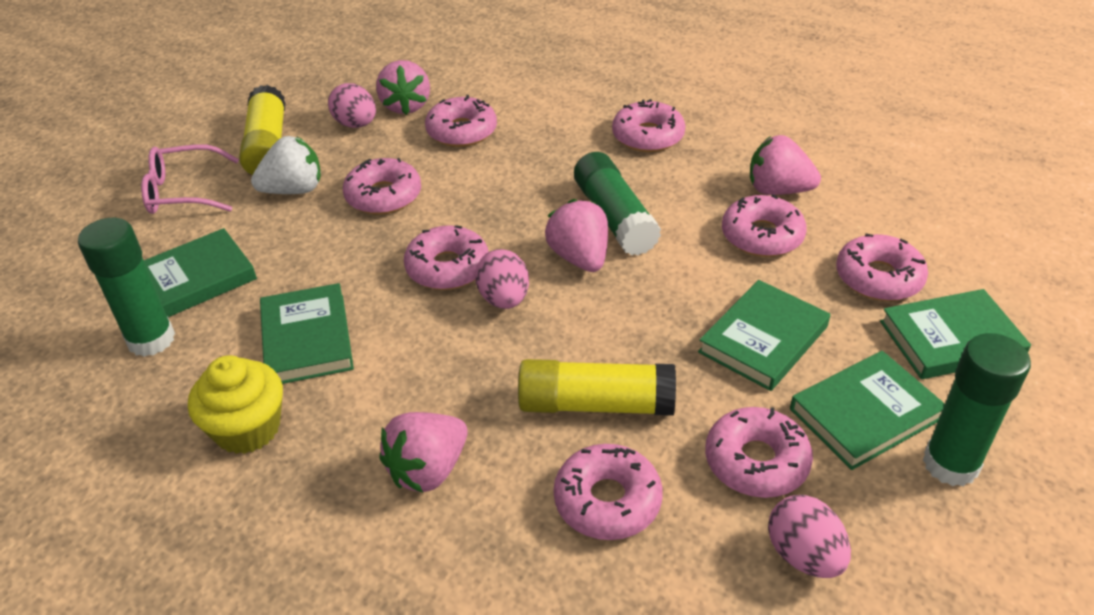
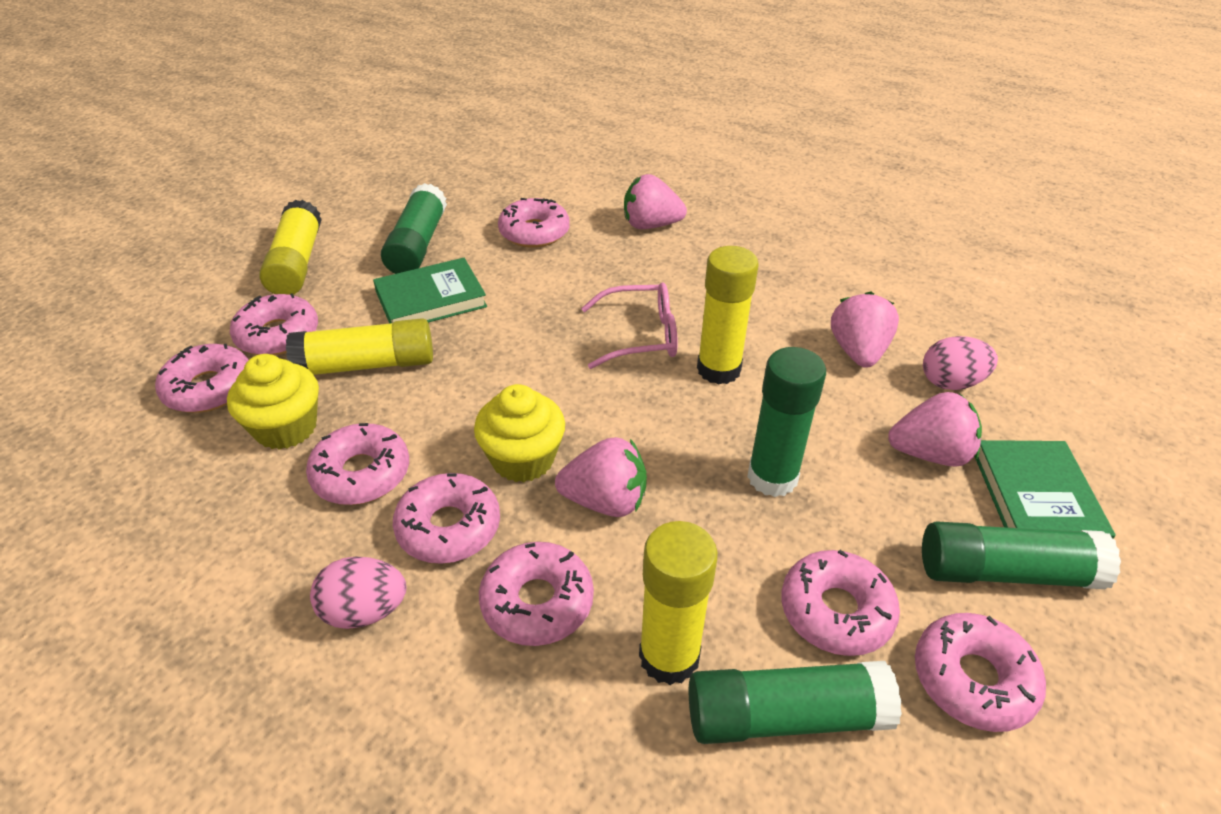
green book: 5 -> 2
green glue stick: 3 -> 4
pink egg: 3 -> 2
white strawberry: 1 -> 0
yellow cupcake: 1 -> 2
yellow glue stick: 2 -> 4

